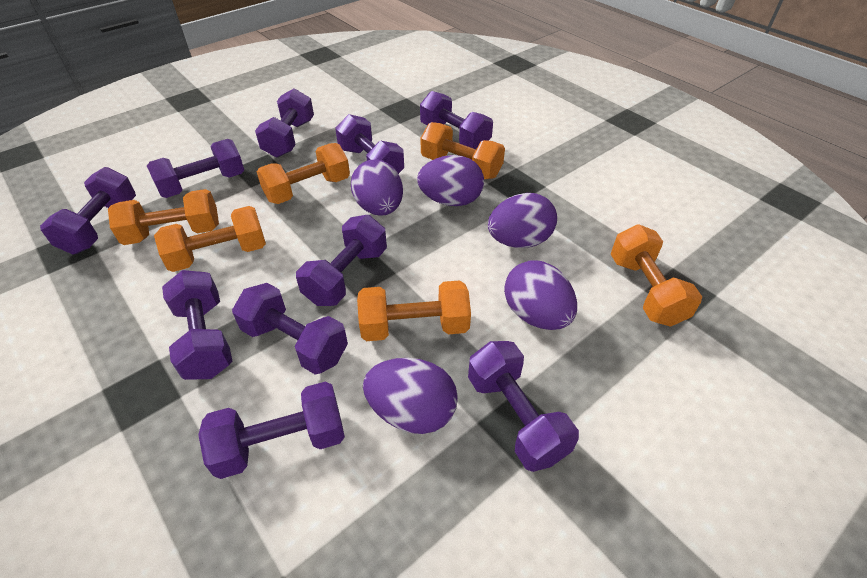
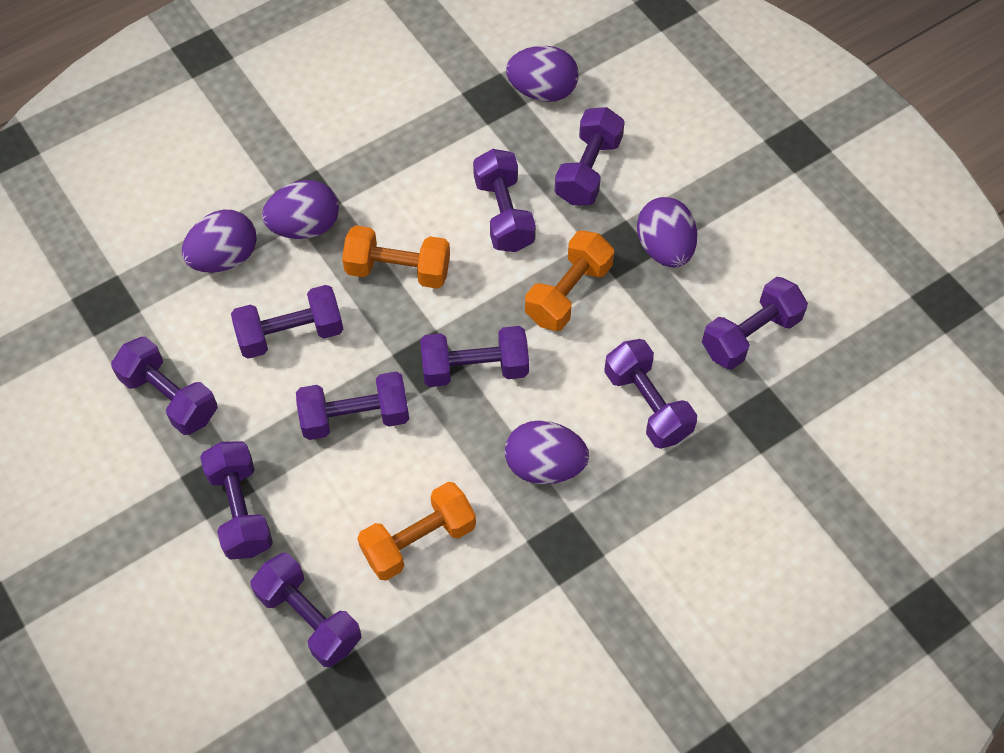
orange dumbbell: 6 -> 3

